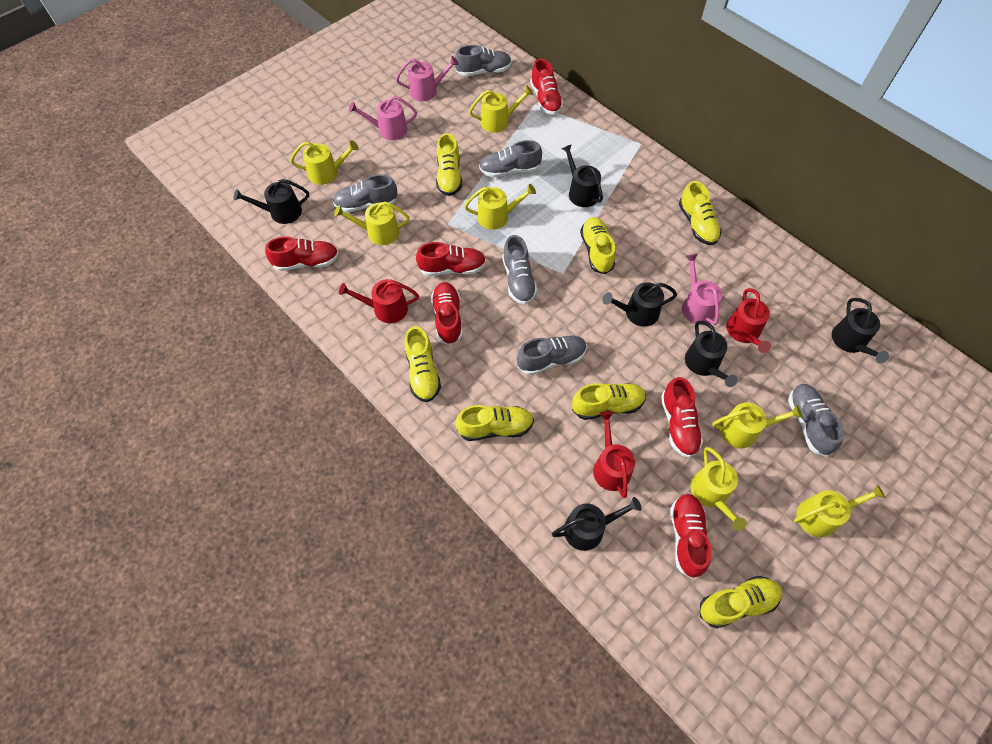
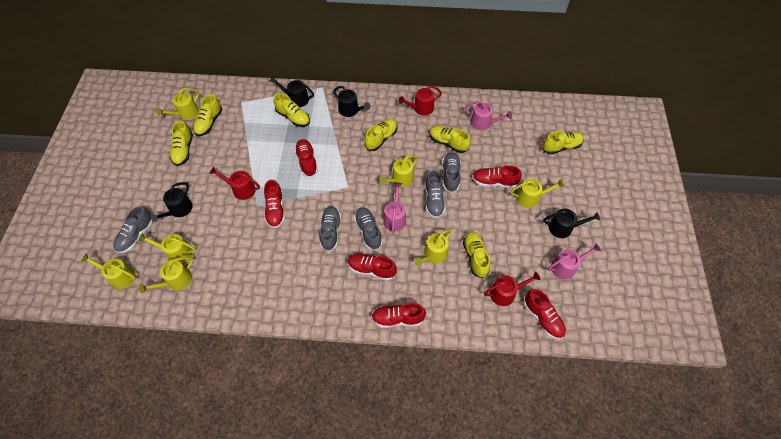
black watering can: 6 -> 4
grey shoe: 6 -> 5

